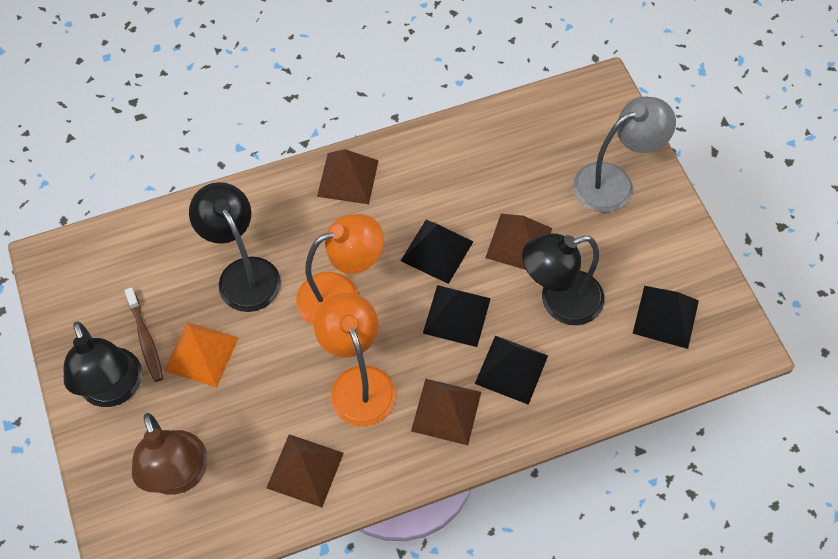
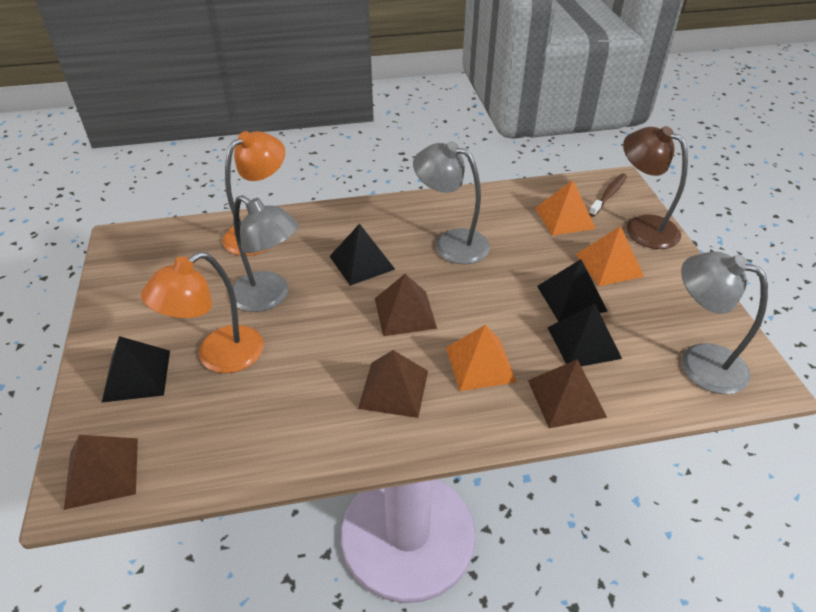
black lamp: 3 -> 0
grey lamp: 1 -> 3
orange pyramid: 1 -> 3

